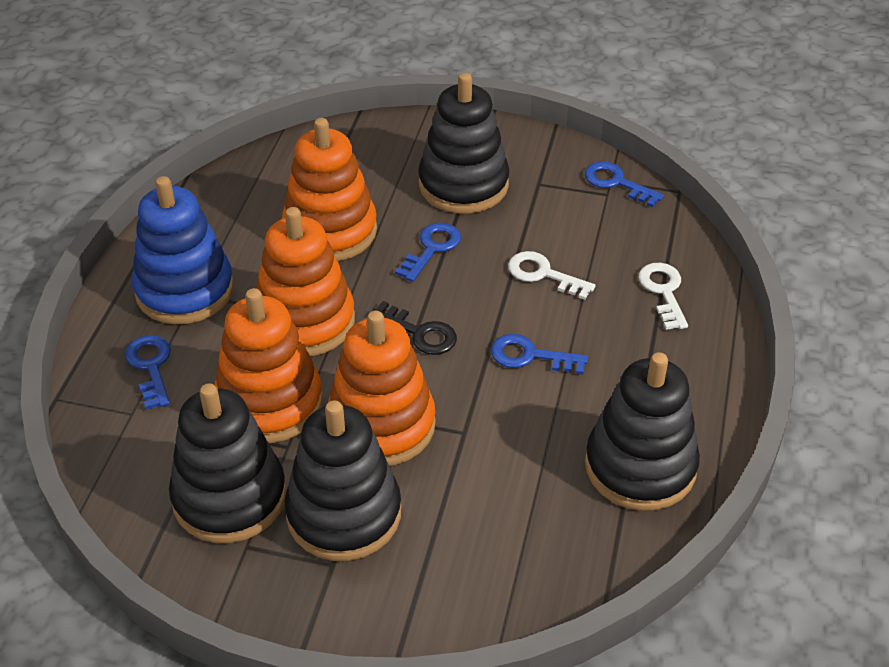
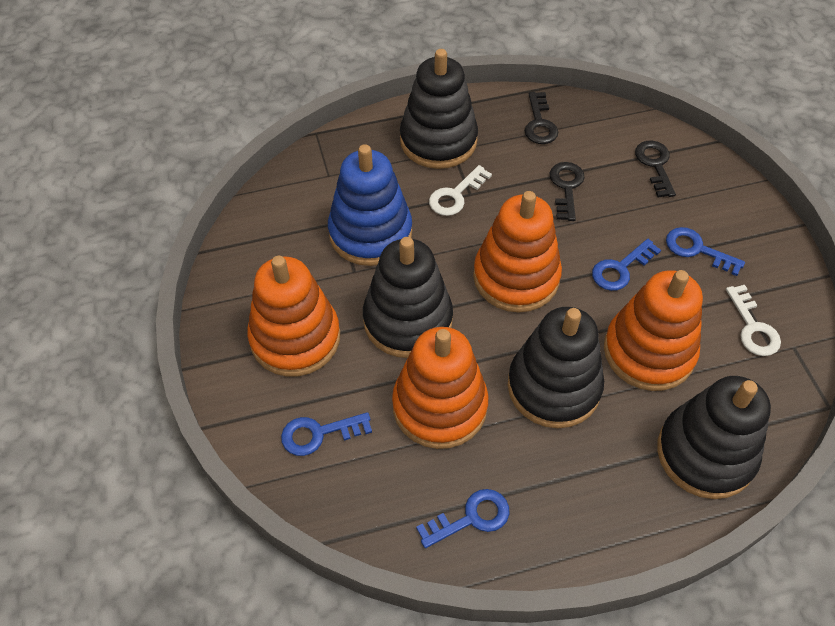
black key: 1 -> 3

